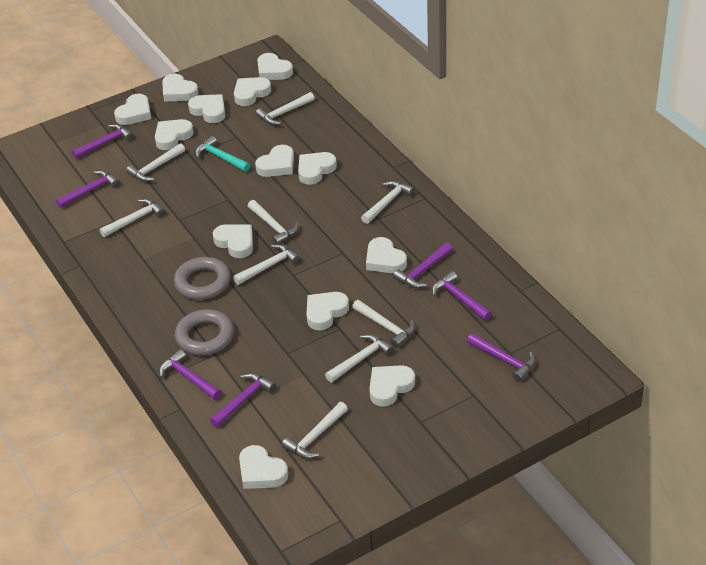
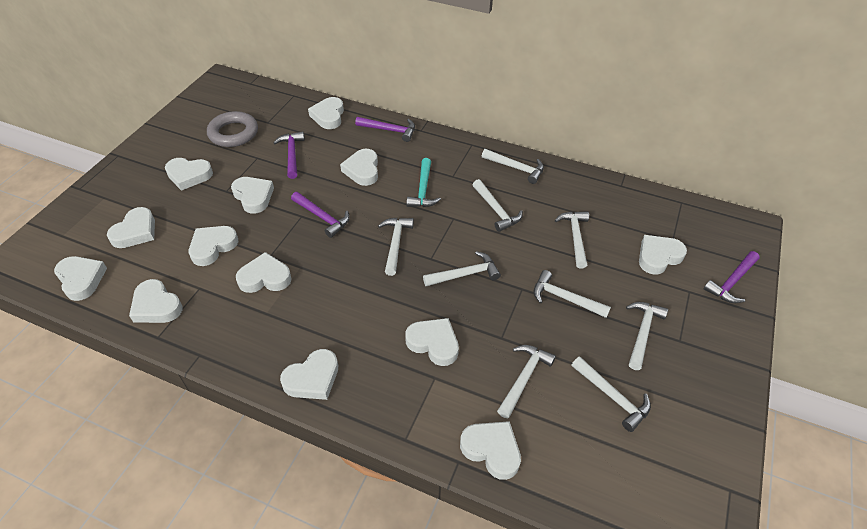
grey ring: 2 -> 1
purple hammer: 7 -> 4

